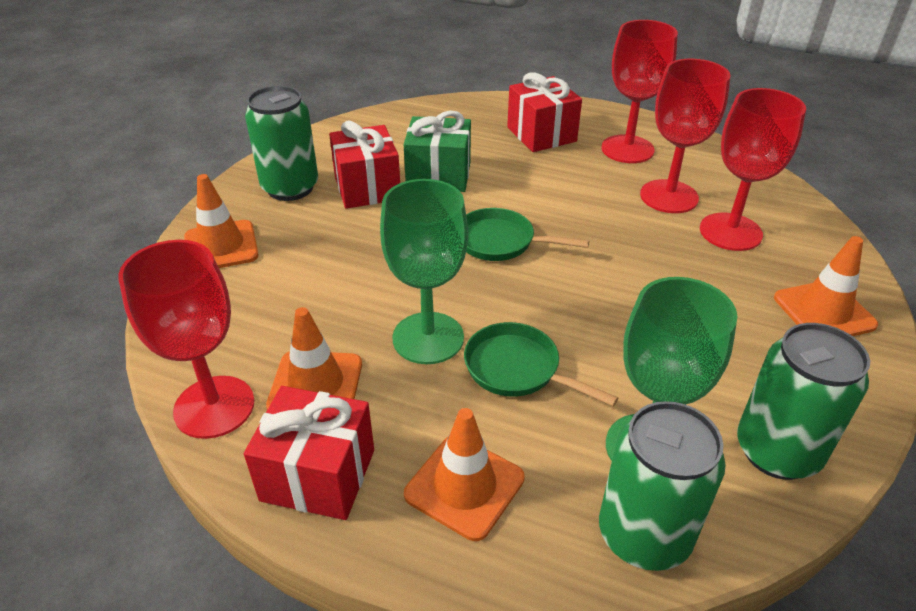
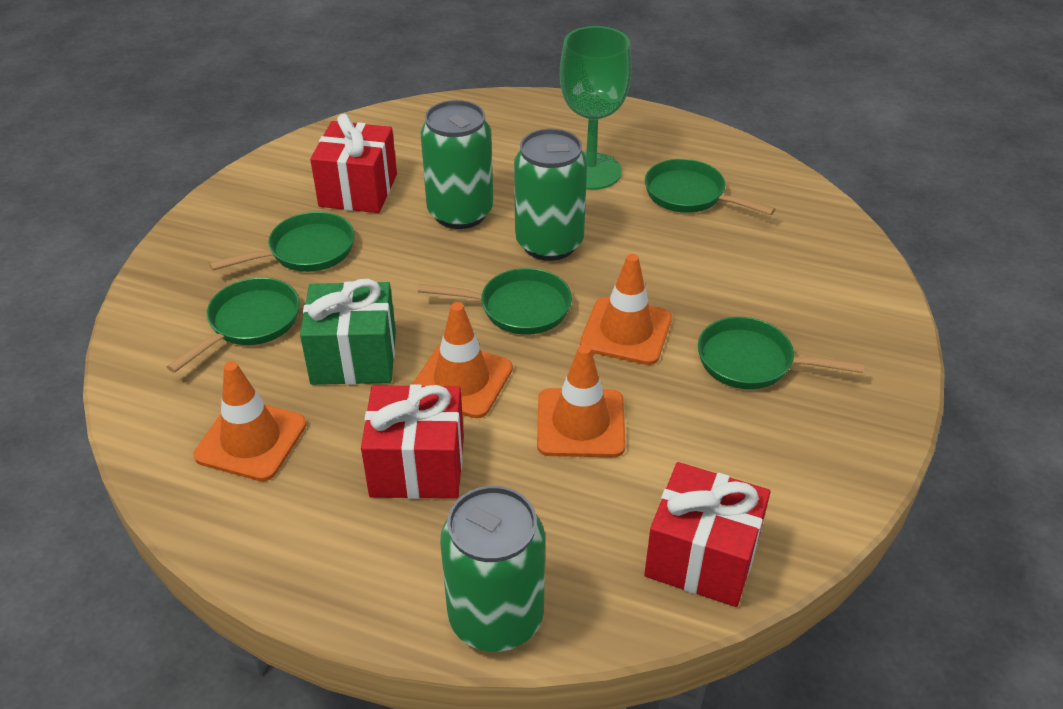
green goblet: 2 -> 1
green pan: 2 -> 5
red goblet: 4 -> 0

